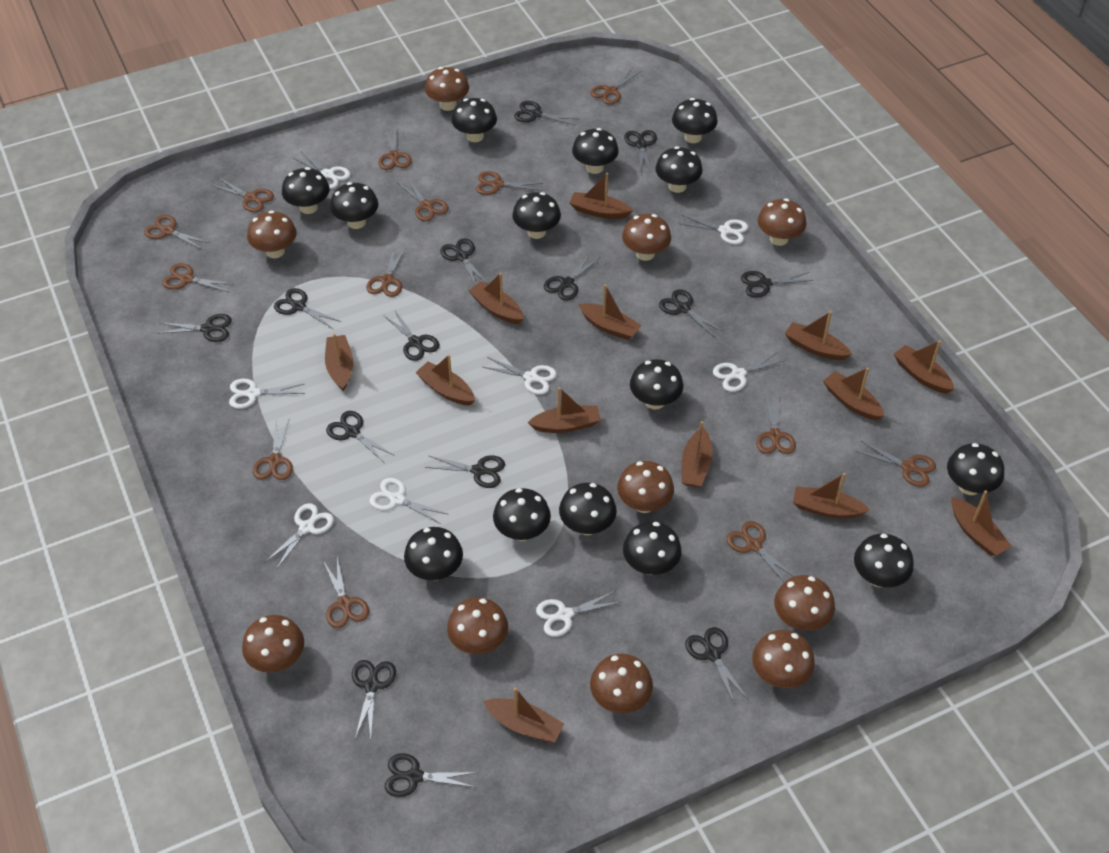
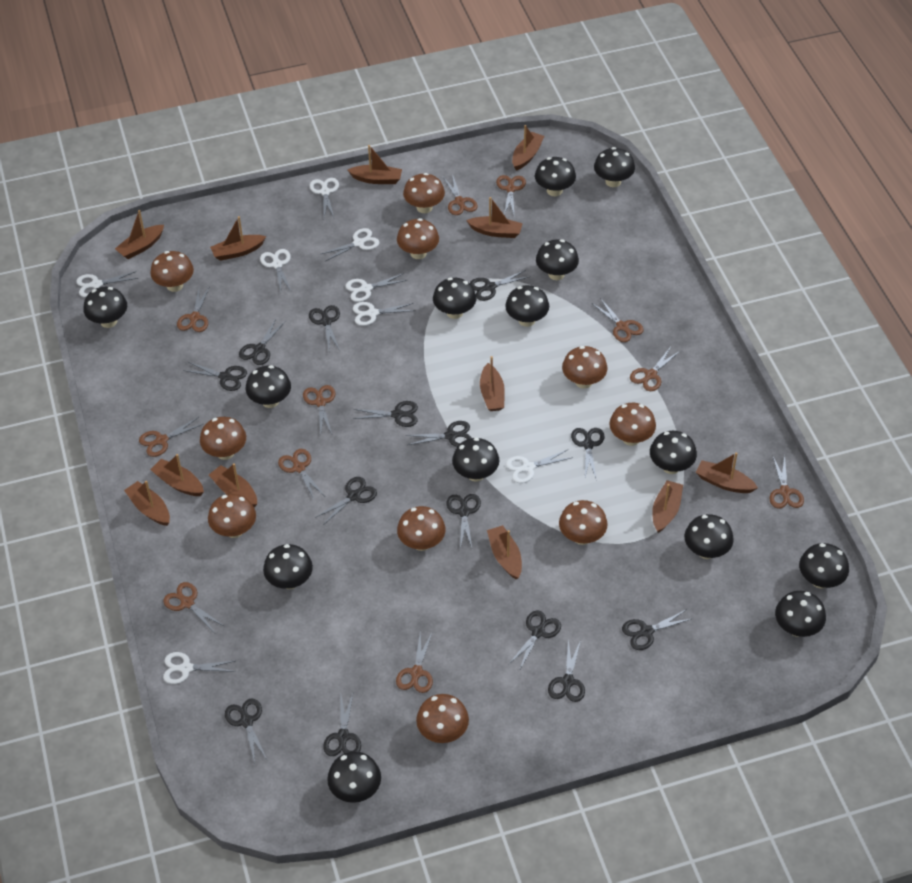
brown boat: 13 -> 12
brown scissors: 13 -> 11

